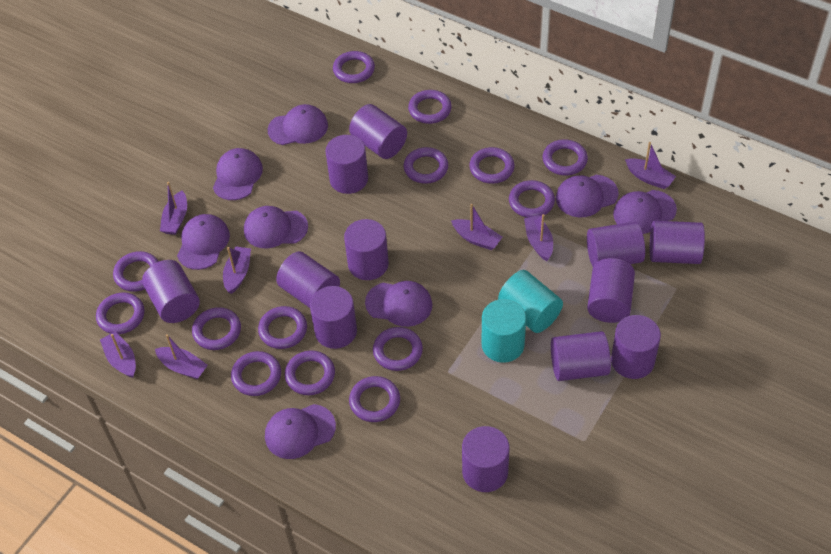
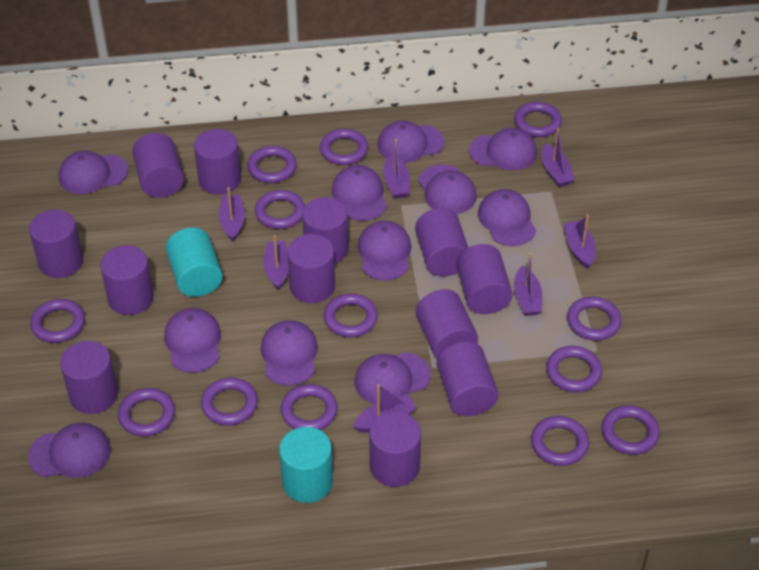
purple cap: 8 -> 11
purple ring: 14 -> 13

